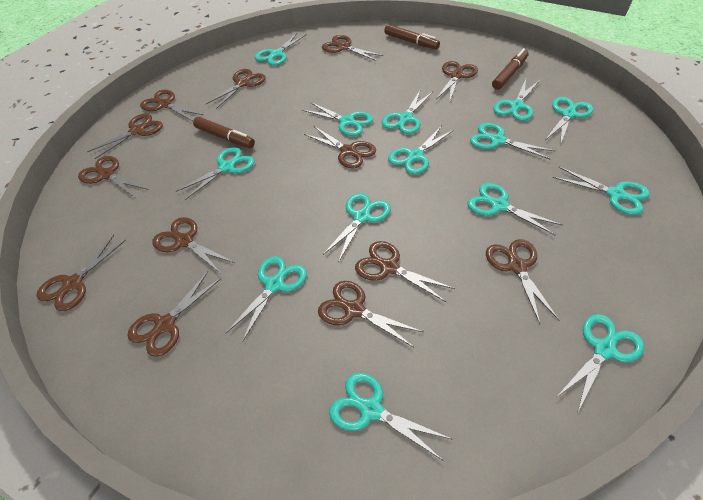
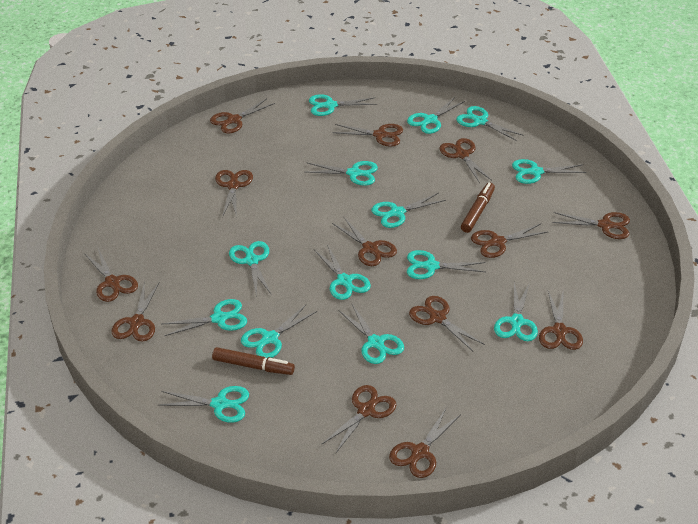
brown marker: 3 -> 2

